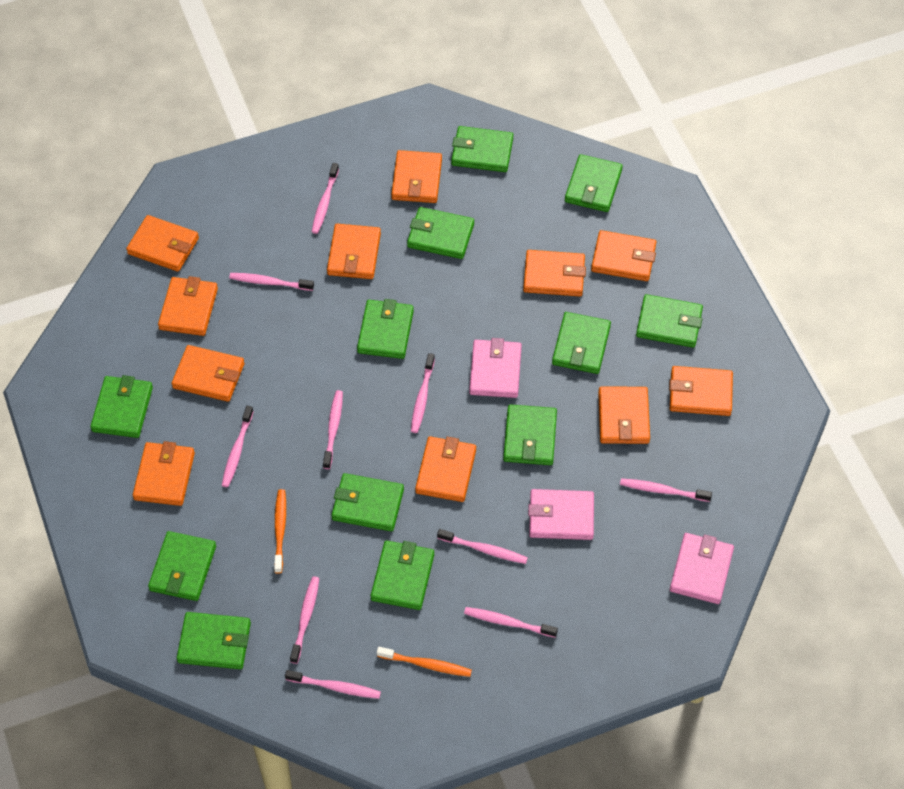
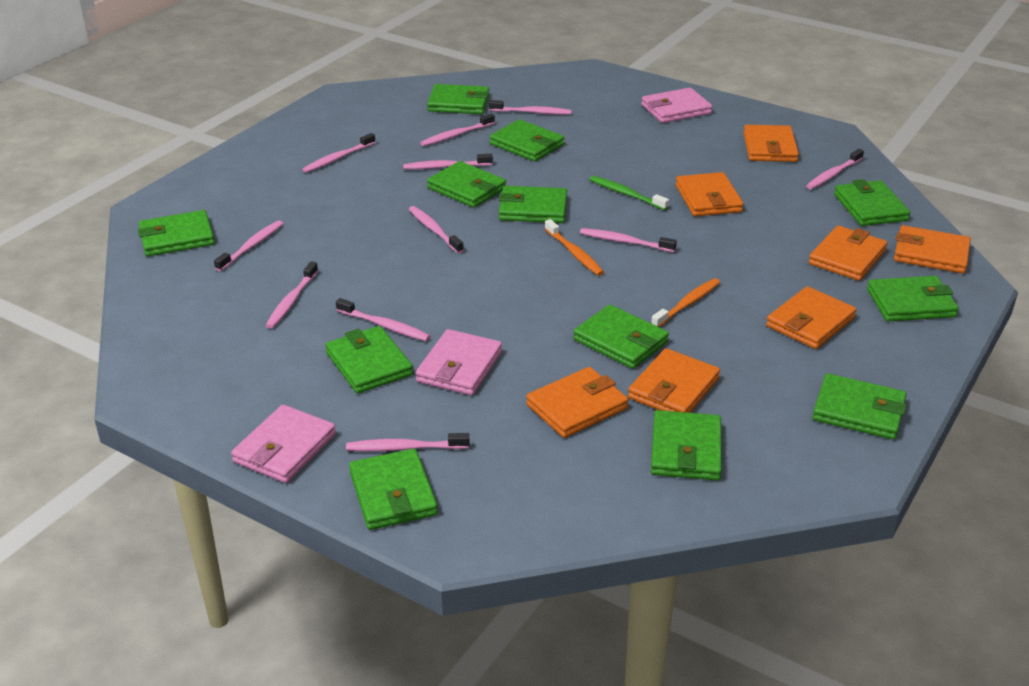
green toothbrush: 0 -> 1
orange wallet: 11 -> 7
pink toothbrush: 10 -> 11

